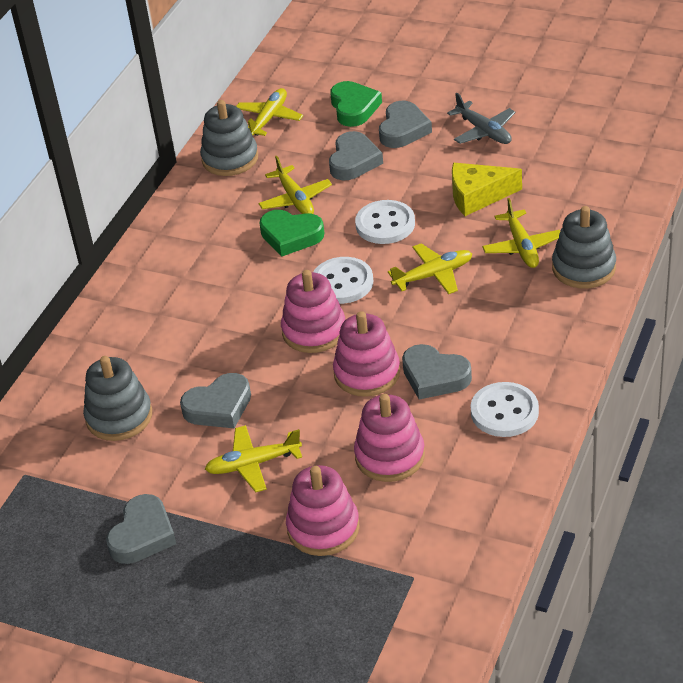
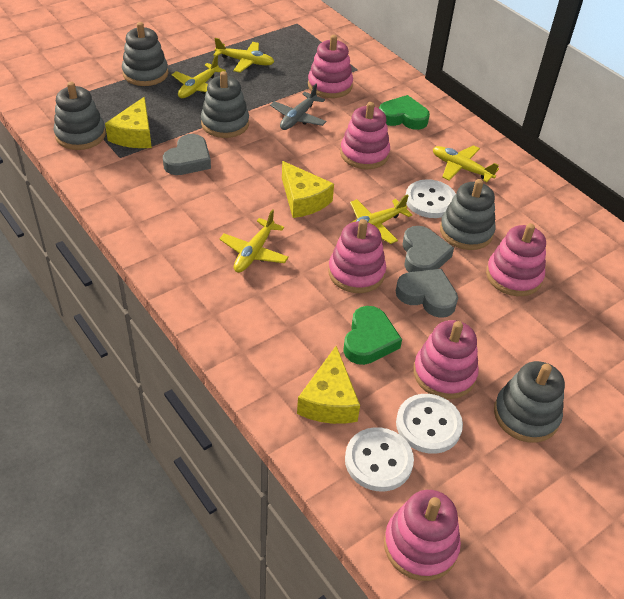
grey heart: 5 -> 3
grey stacking toy: 3 -> 5
pink stacking toy: 4 -> 6
yellow cheese: 1 -> 3

